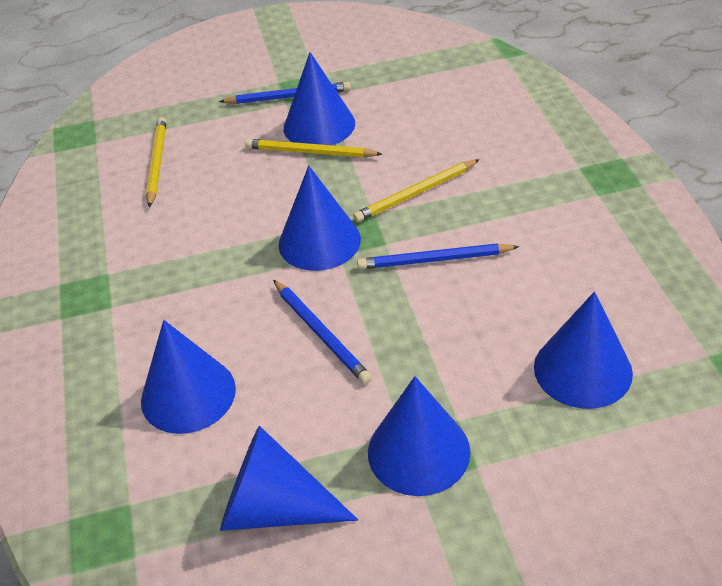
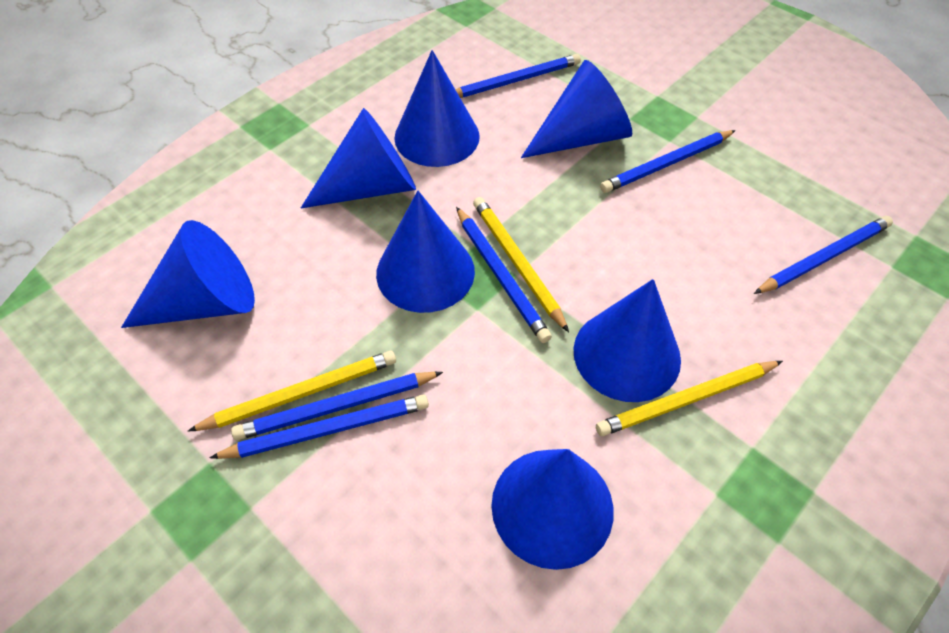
blue cone: 6 -> 7
blue pencil: 3 -> 6

